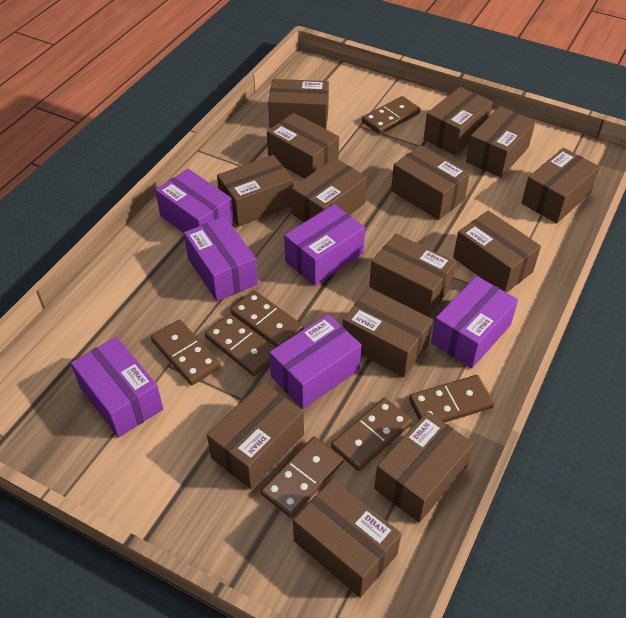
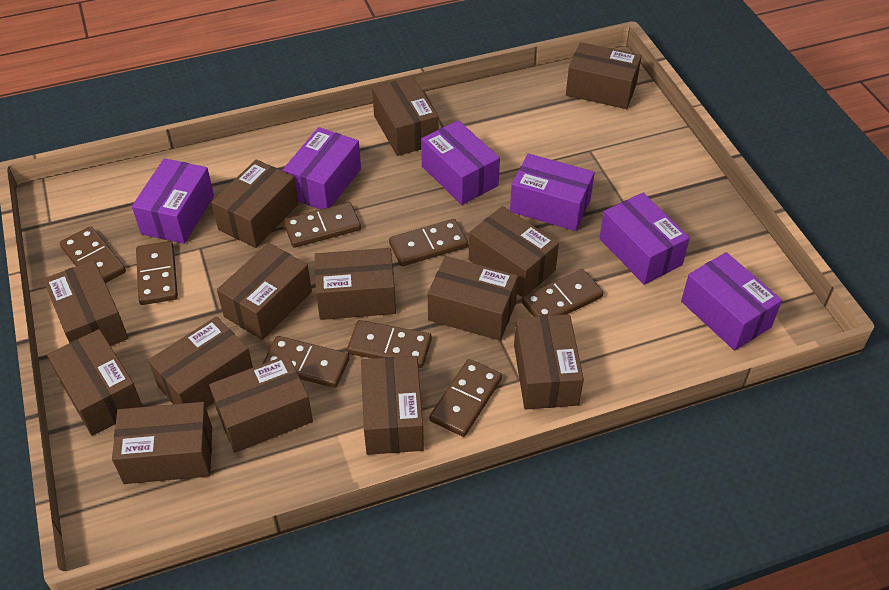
brown domino: 7 -> 8

